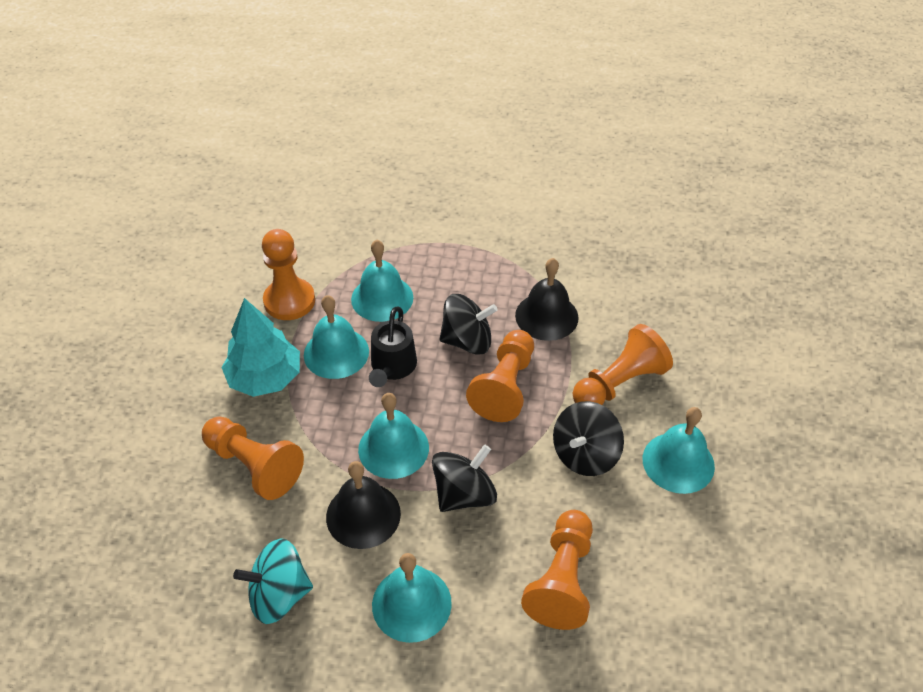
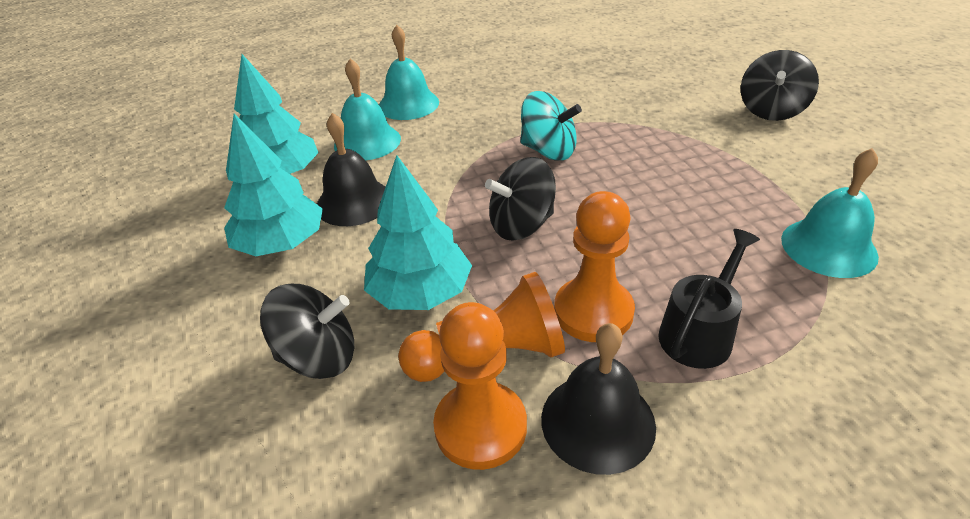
orange pawn: 5 -> 3
turquoise bell: 5 -> 3
turquoise tree: 1 -> 3

